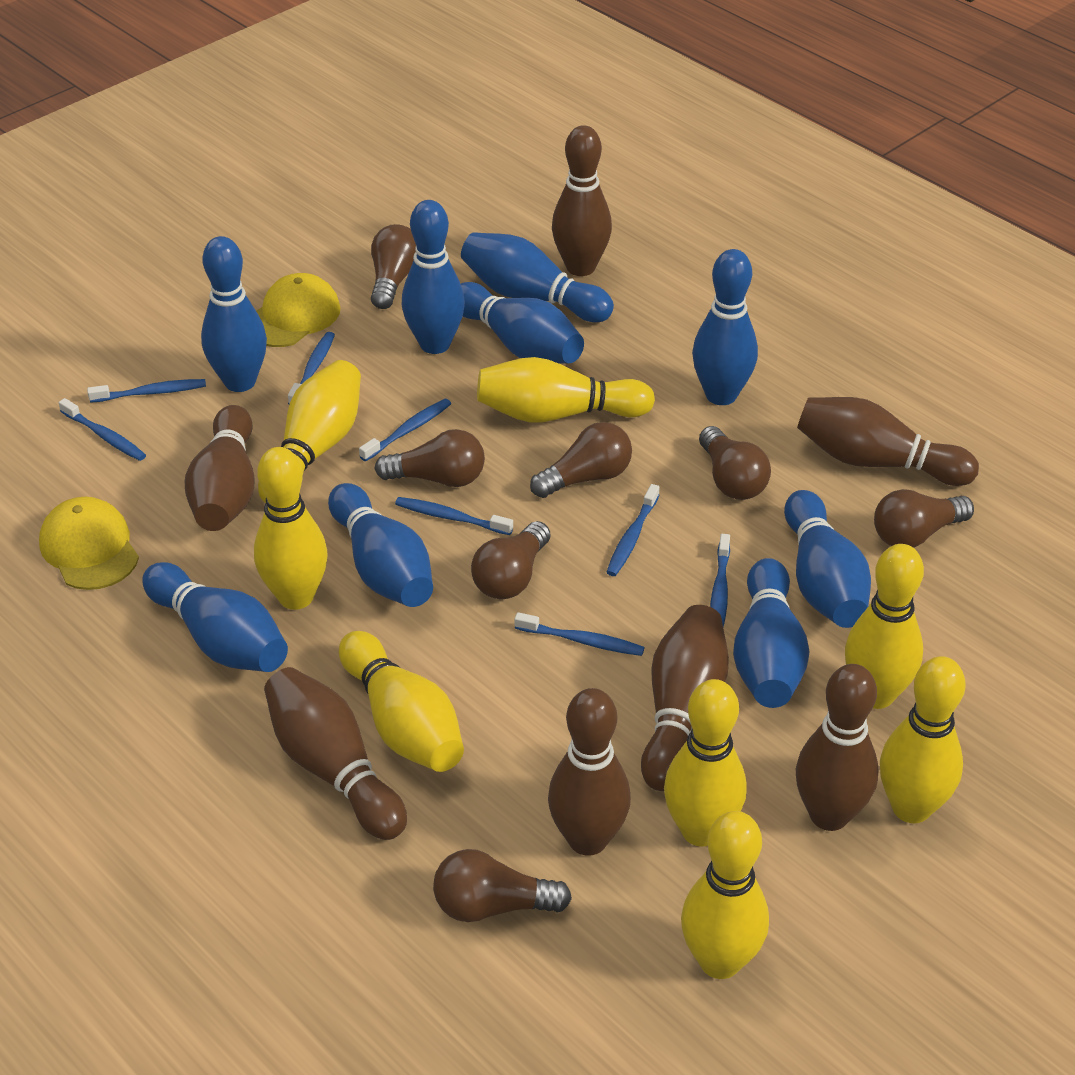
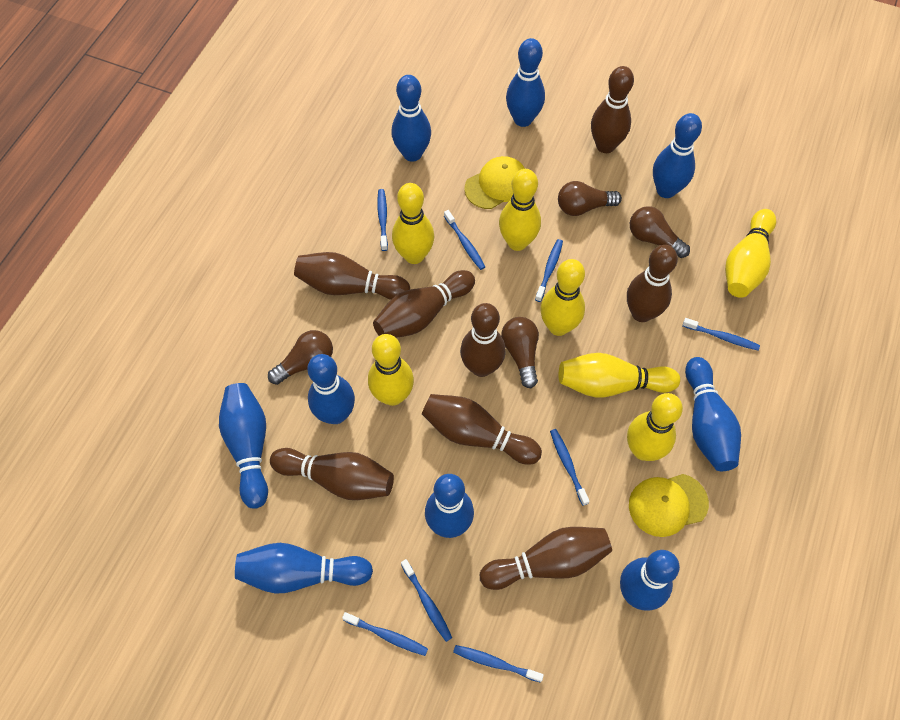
brown bowling pin: 7 -> 8
brown light bulb: 7 -> 4
yellow bowling pin: 8 -> 7

